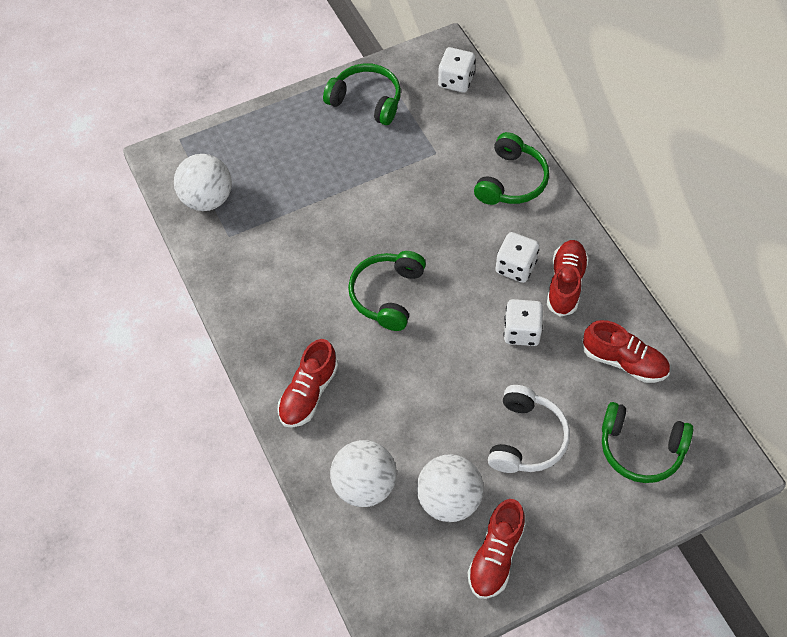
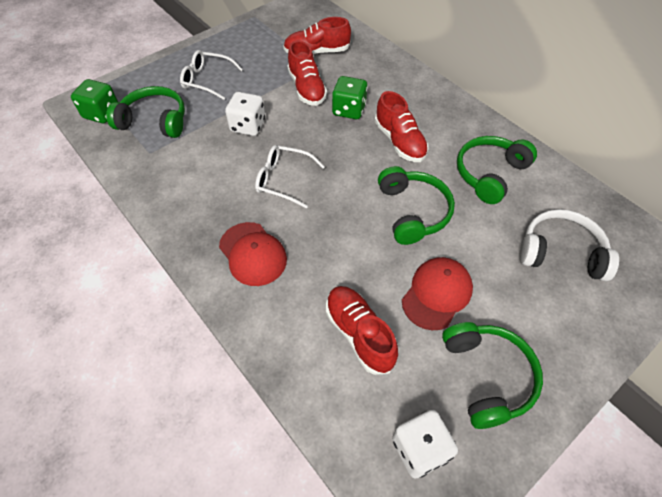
green dice: 0 -> 2
red cap: 0 -> 2
white ball: 3 -> 0
white dice: 3 -> 2
white glasses: 0 -> 2

